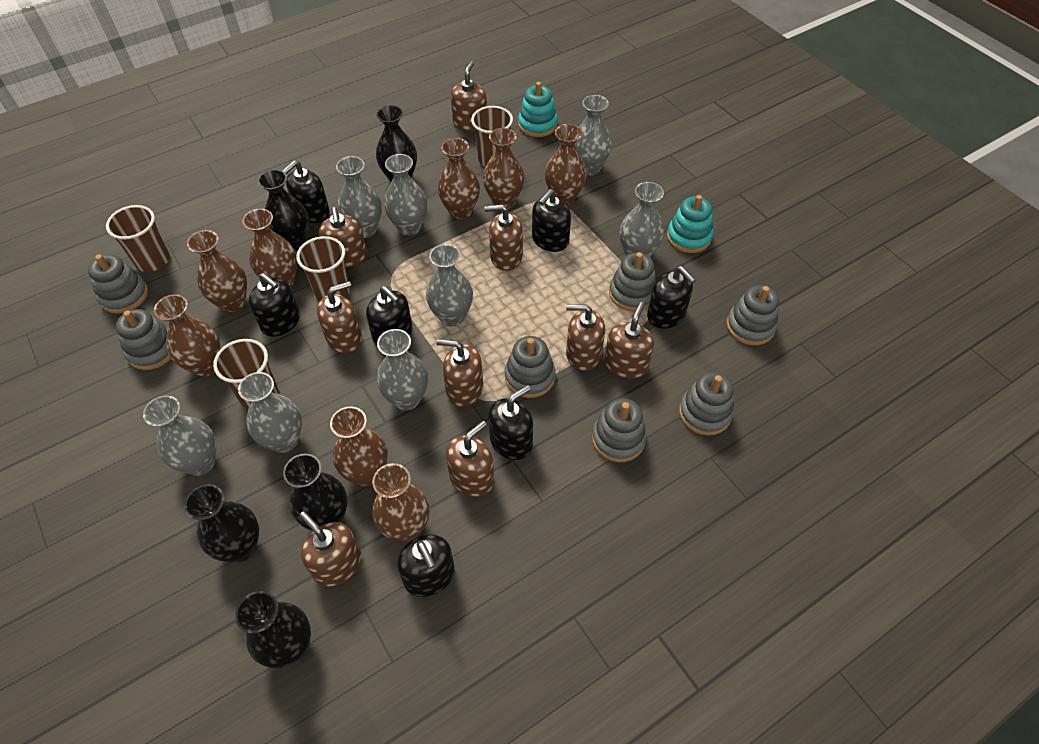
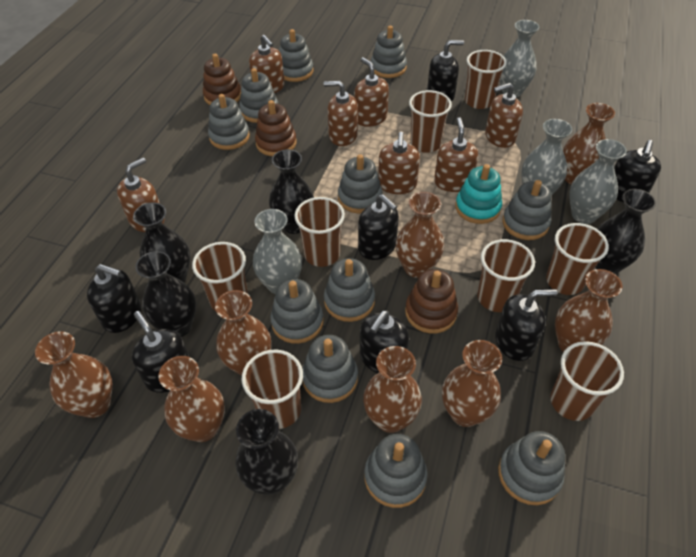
brown cup: 4 -> 8
brown soap dispenser: 9 -> 7
brown stacking toy: 0 -> 3
grey stacking toy: 7 -> 11
grey vase: 8 -> 4
turquoise stacking toy: 2 -> 1

